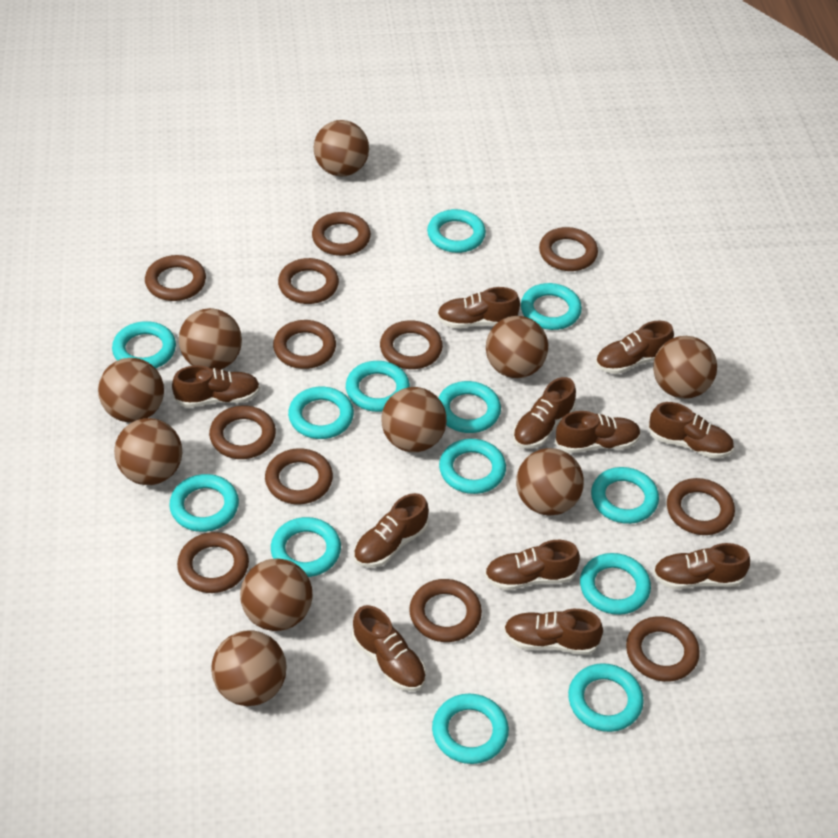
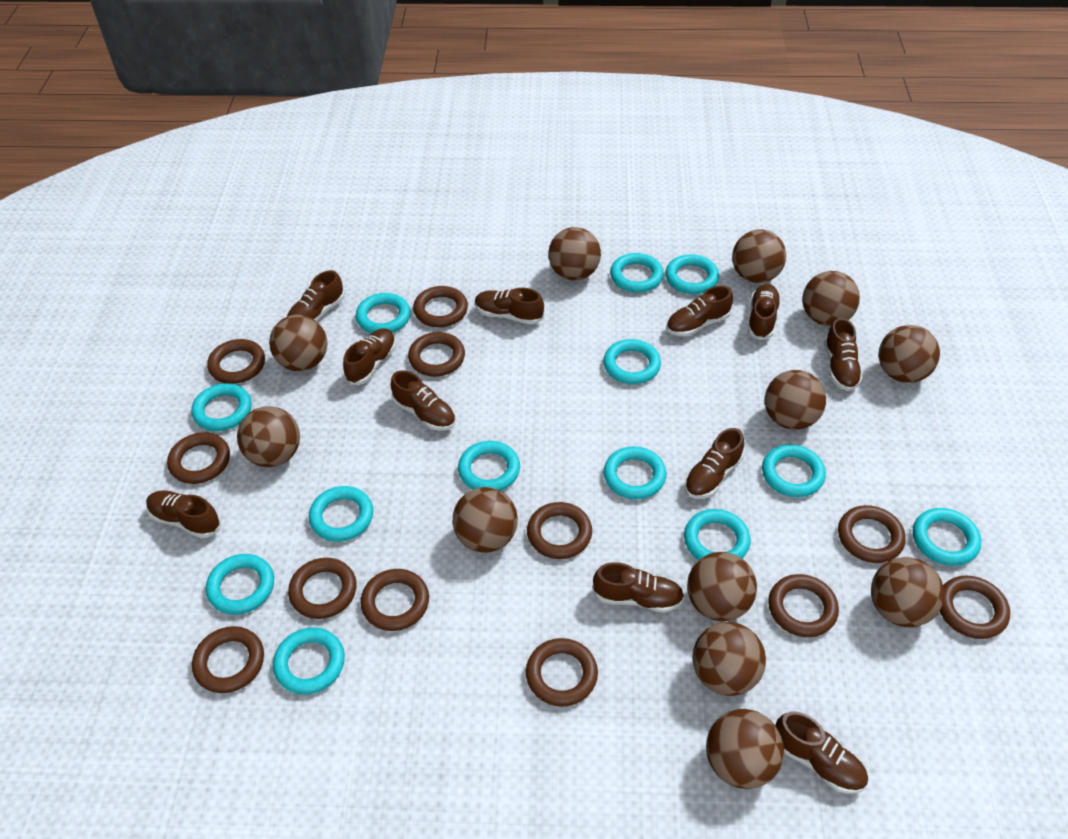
brown ball: 10 -> 12

